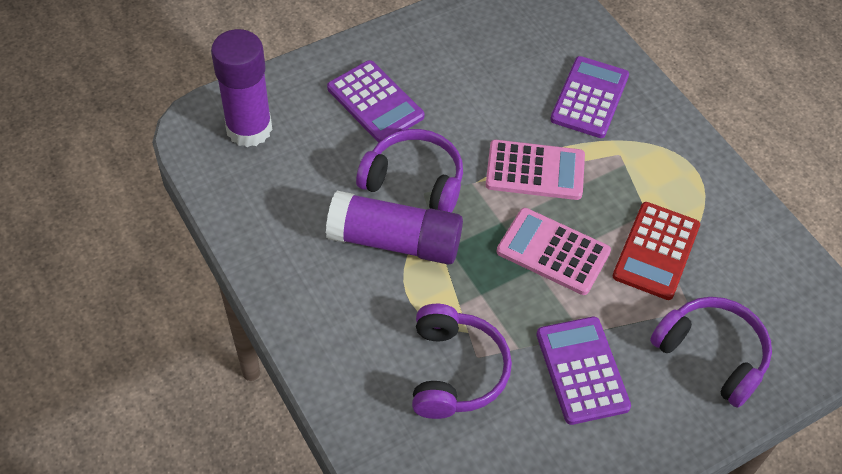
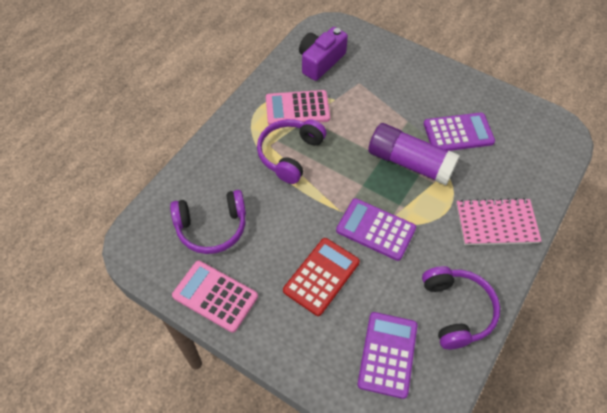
pink notebook: 0 -> 1
purple camera: 0 -> 1
purple glue stick: 2 -> 1

